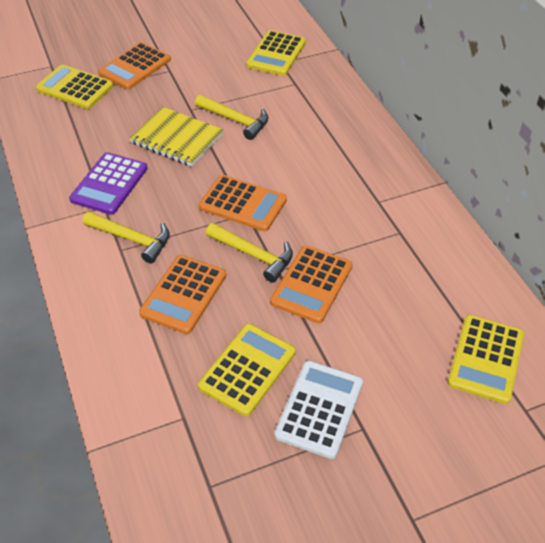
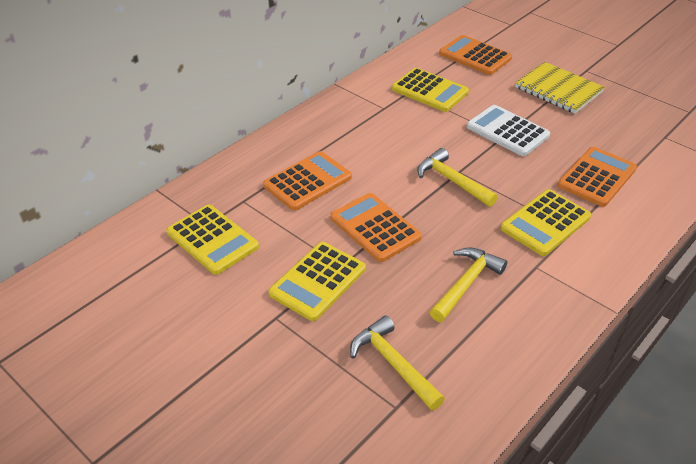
purple calculator: 1 -> 0

